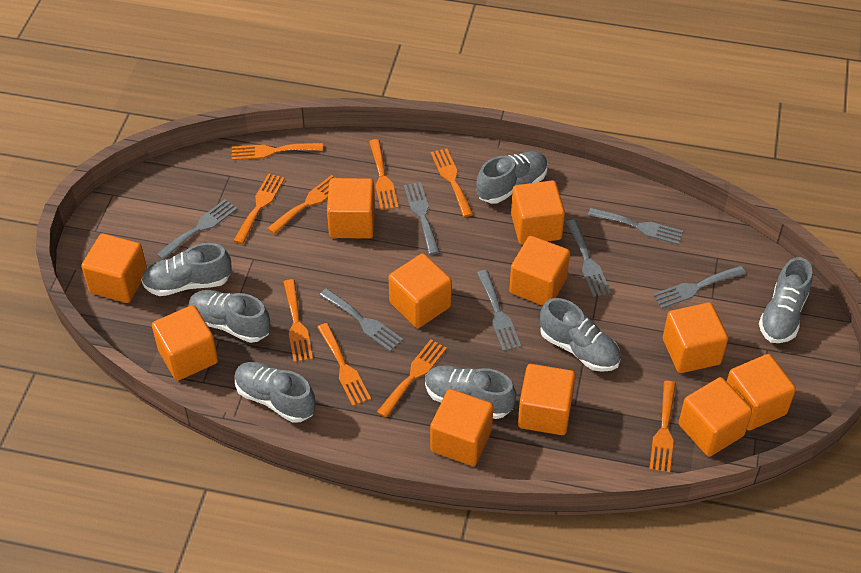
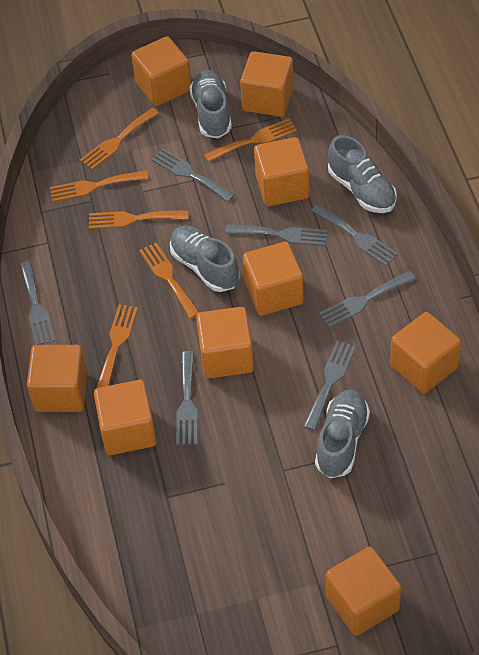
grey shoe: 7 -> 4
orange cube: 11 -> 9
orange fork: 9 -> 6

